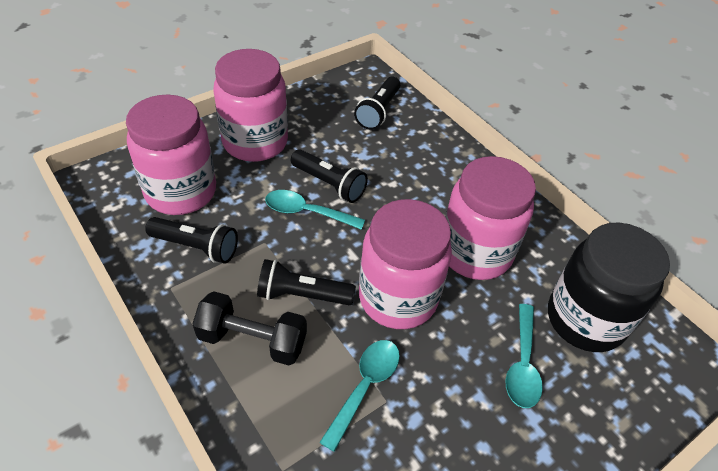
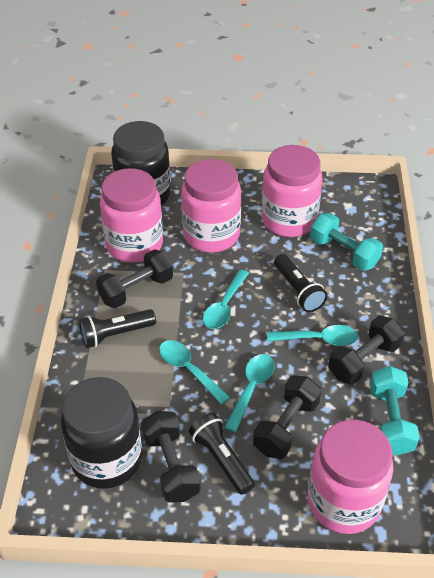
black dumbbell: 1 -> 4
black flashlight: 4 -> 3
black jar: 1 -> 2
turquoise dumbbell: 0 -> 2
turquoise spoon: 3 -> 4

